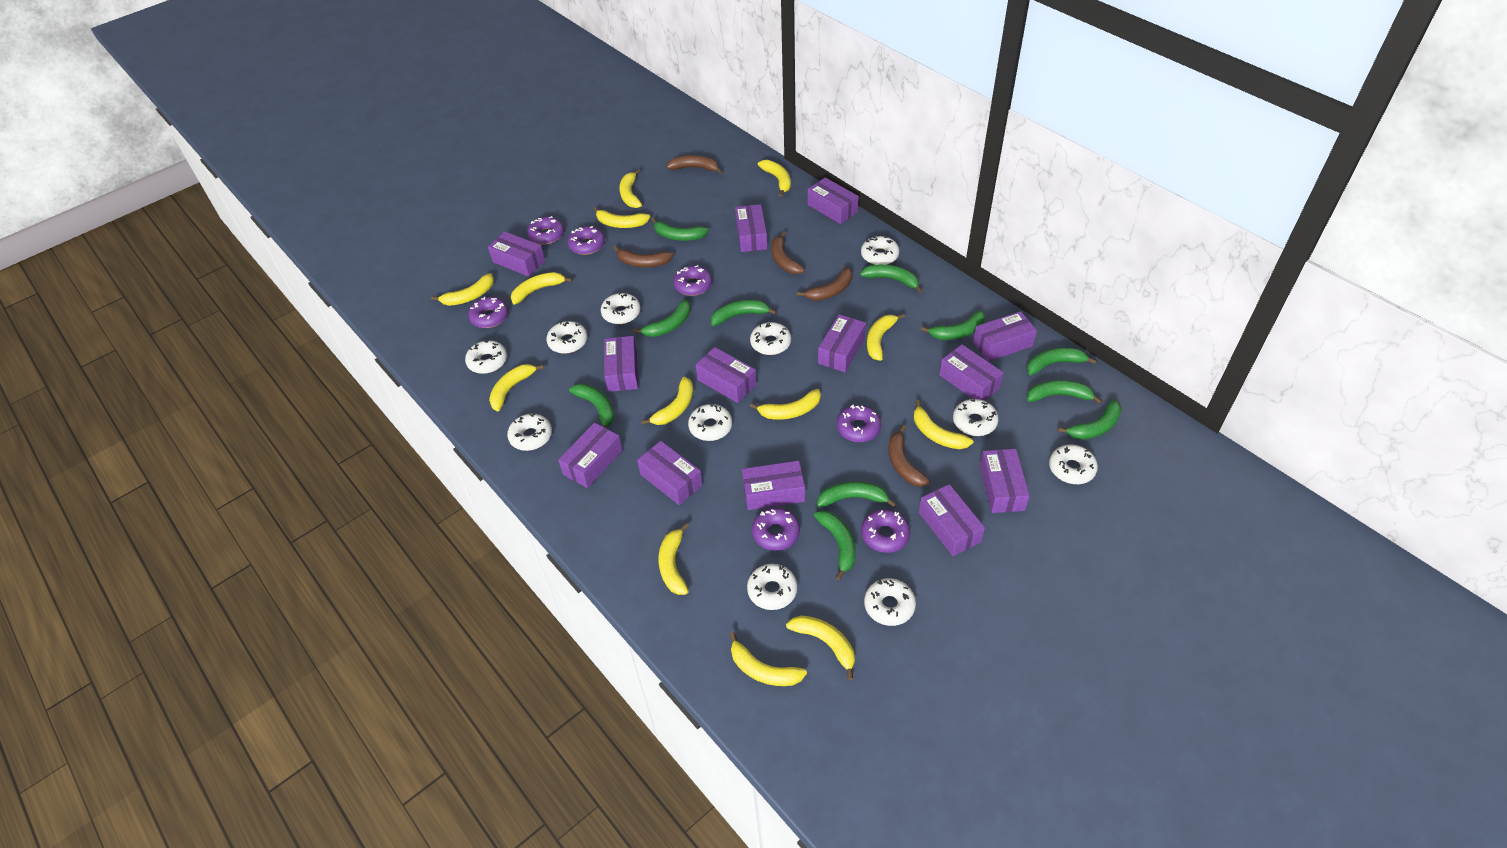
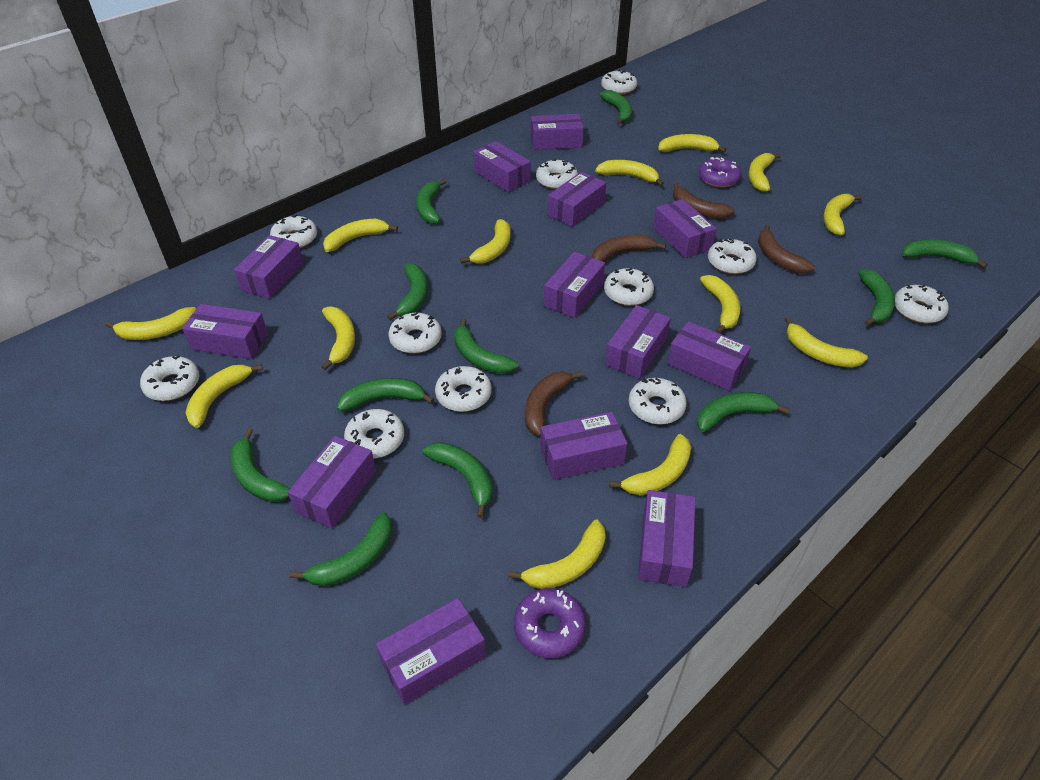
brown banana: 5 -> 4
purple donut: 7 -> 2

